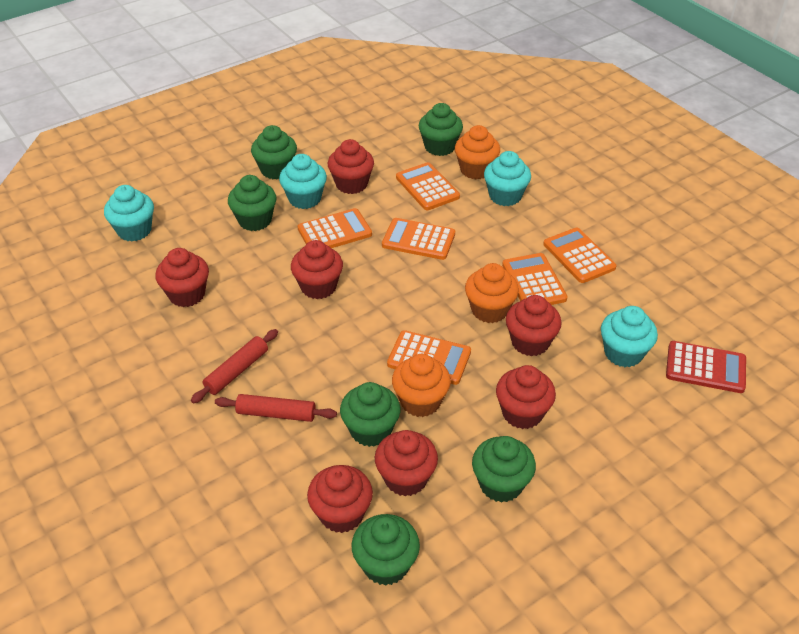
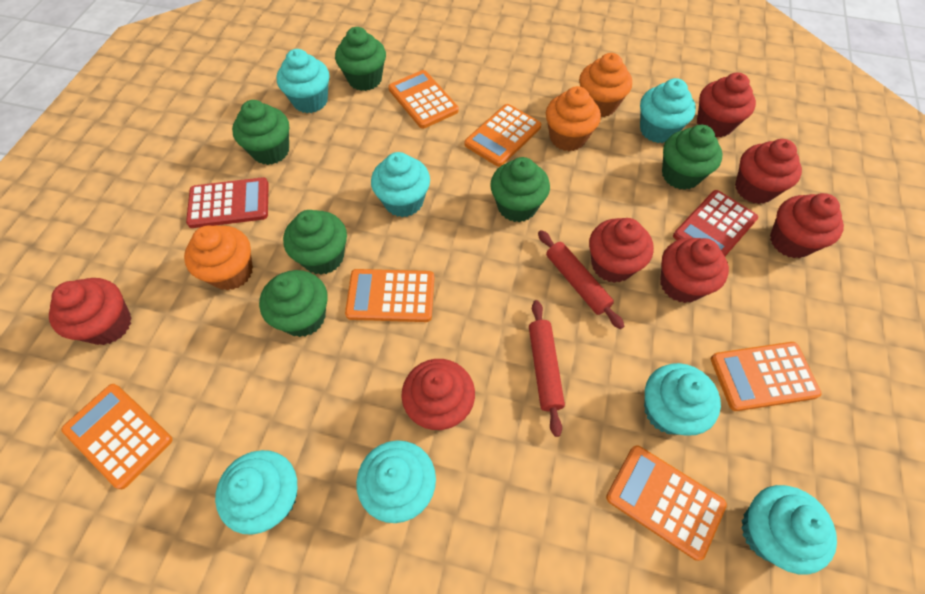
red calculator: 1 -> 2
turquoise cupcake: 4 -> 7

